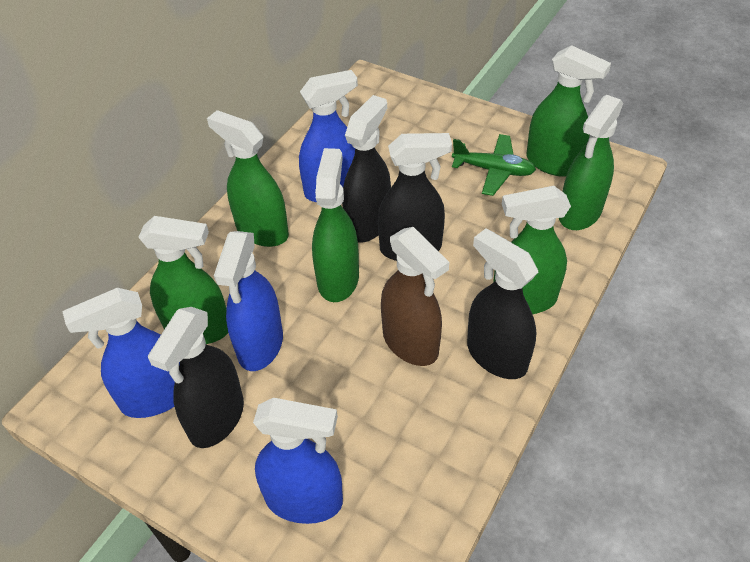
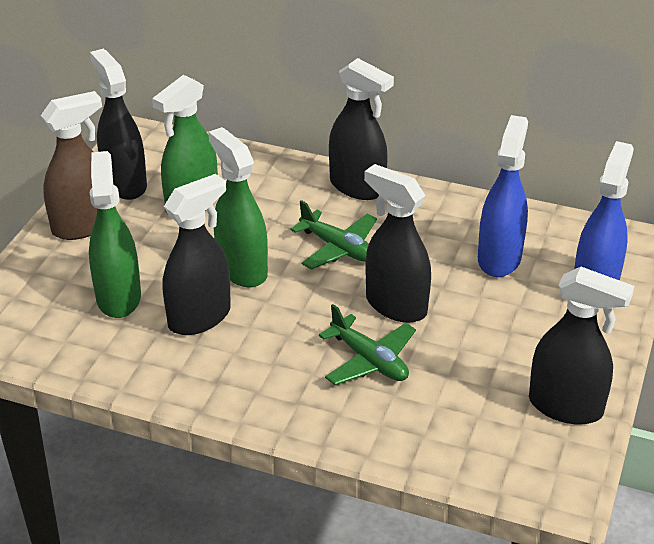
black spray bottle: 4 -> 5
blue spray bottle: 4 -> 2
green plane: 1 -> 2
green spray bottle: 6 -> 3

